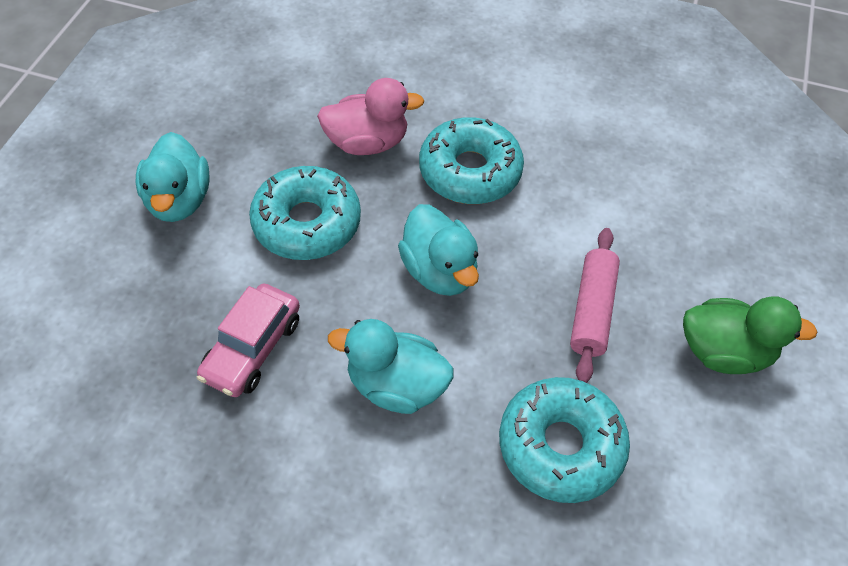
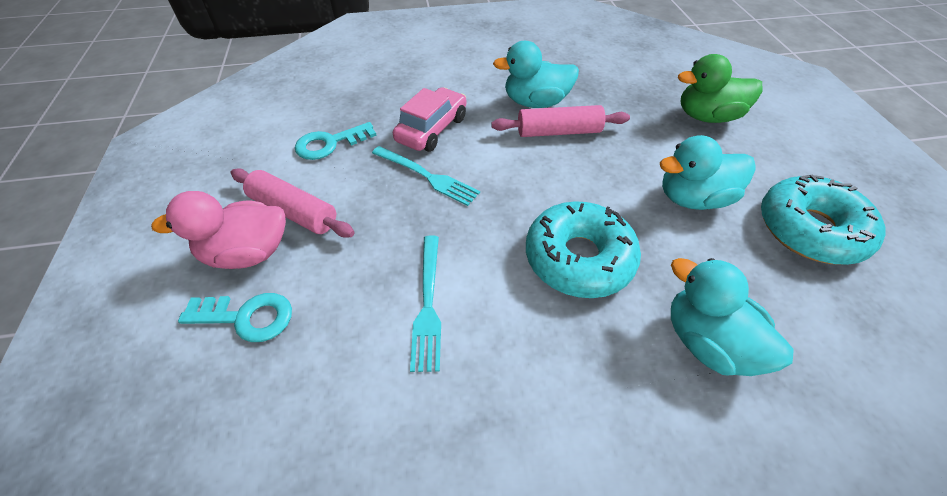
pink rolling pin: 1 -> 2
turquoise donut: 3 -> 2
turquoise fork: 0 -> 2
turquoise key: 0 -> 2

